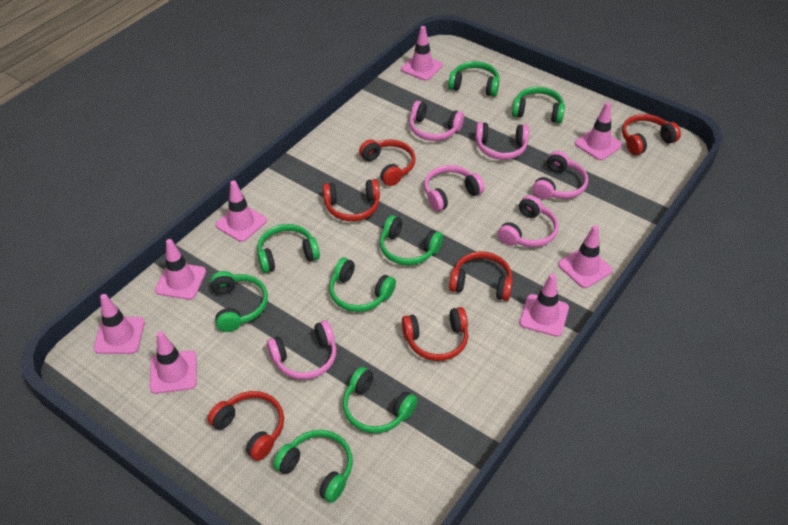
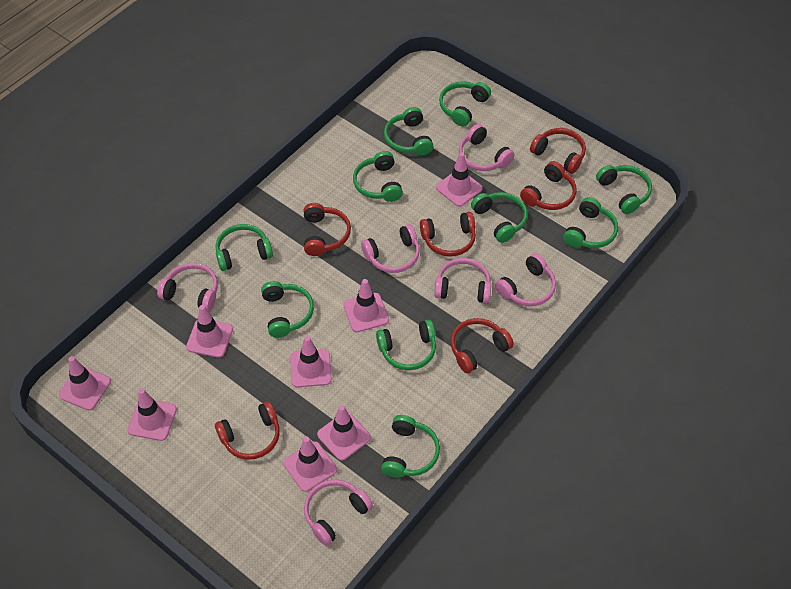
green headphones: 8 -> 10

